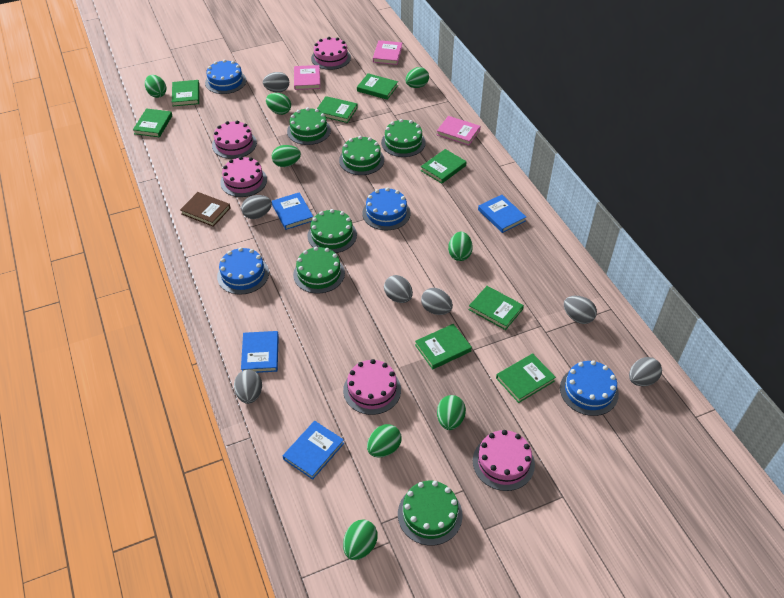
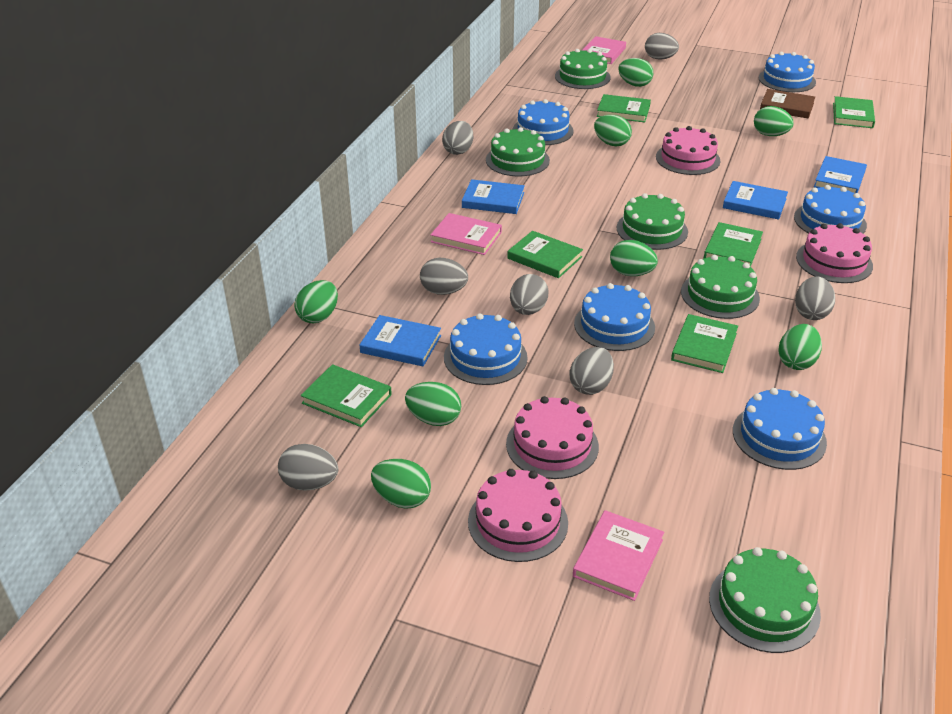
blue cake: 4 -> 6
green book: 8 -> 6
green cake: 6 -> 5
pink cake: 5 -> 4

